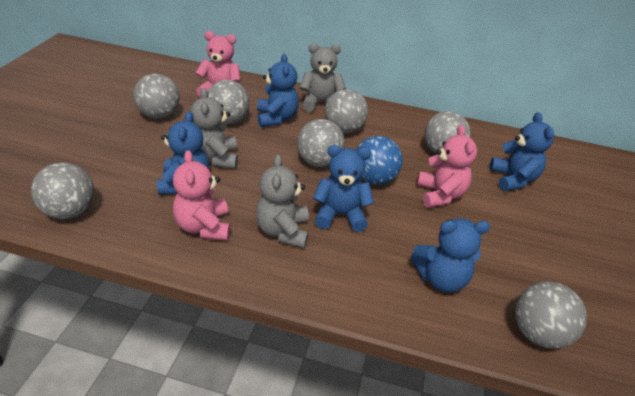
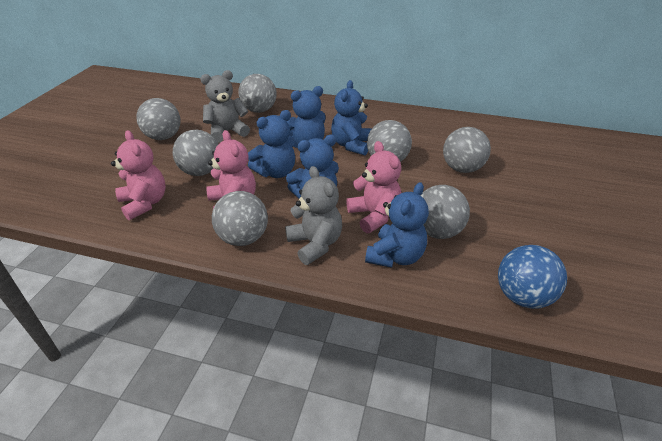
grey teddy bear: 3 -> 2

